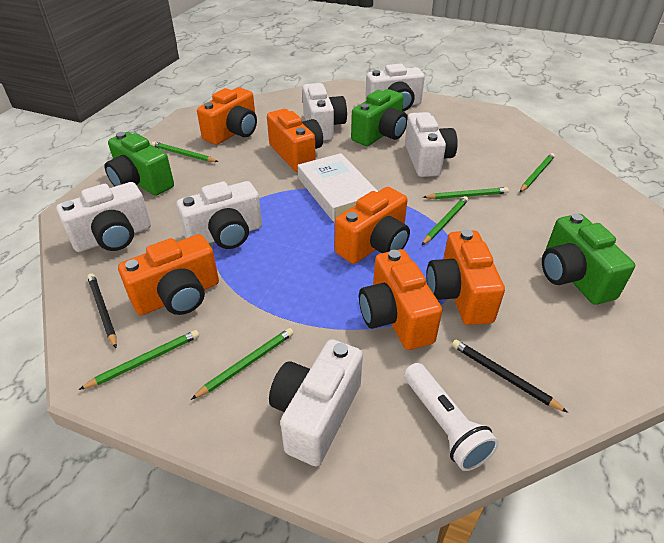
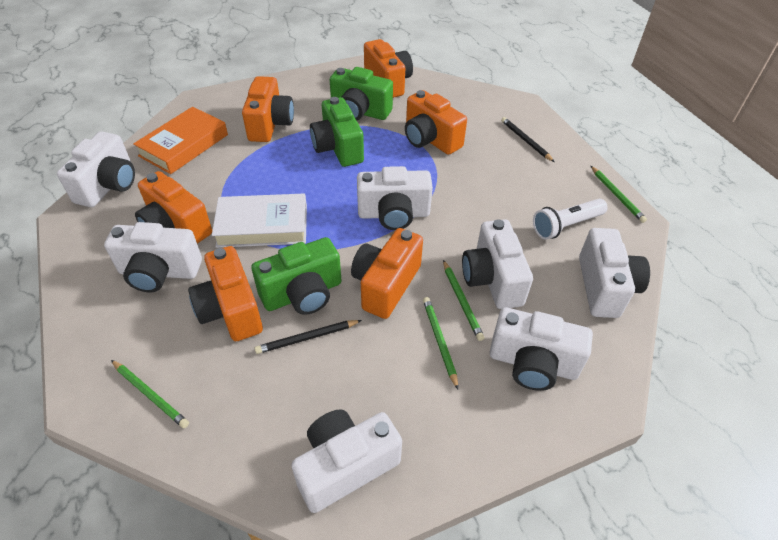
green pencil: 6 -> 4
orange book: 0 -> 1
white camera: 6 -> 7

